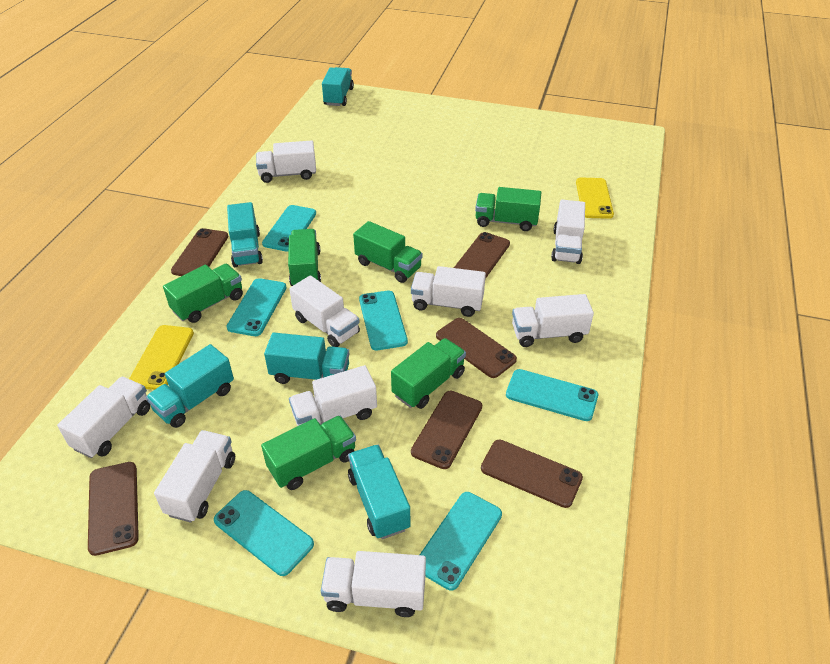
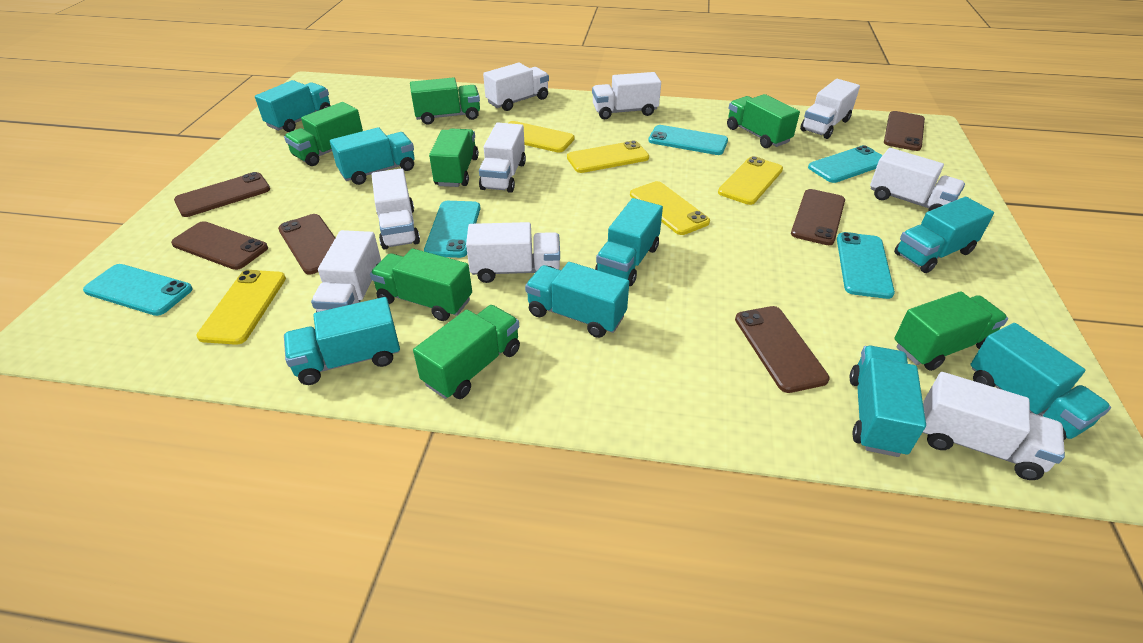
green truck: 6 -> 7
turquoise phone: 6 -> 5
turquoise truck: 5 -> 8
yellow phone: 2 -> 5

